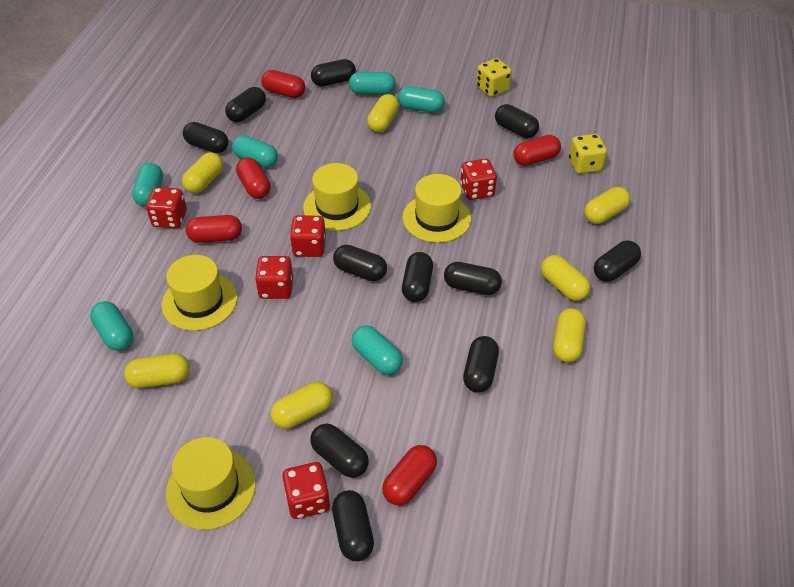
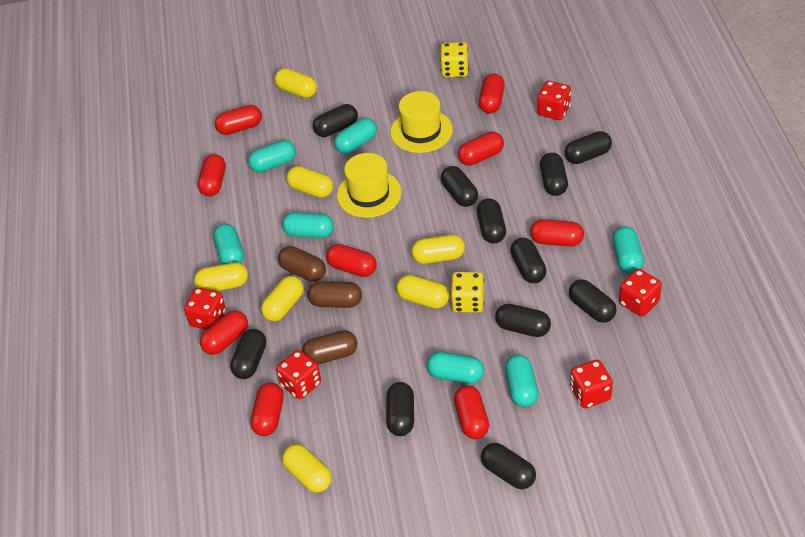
brown capsule: 0 -> 3
red capsule: 5 -> 9
turquoise capsule: 6 -> 7
yellow hat: 4 -> 2

